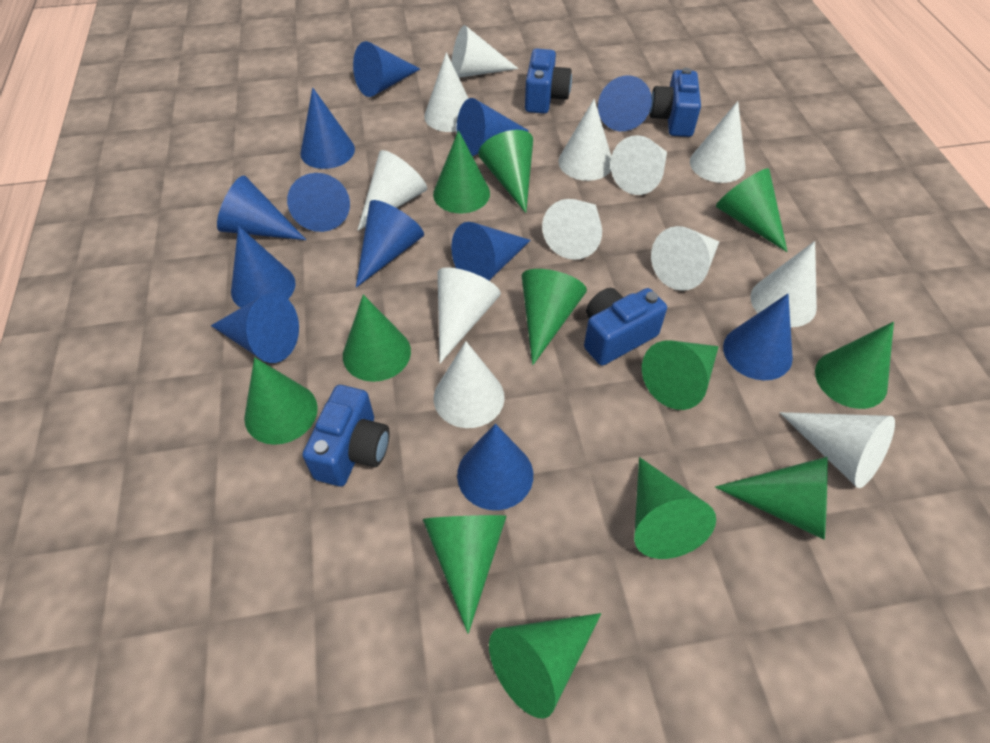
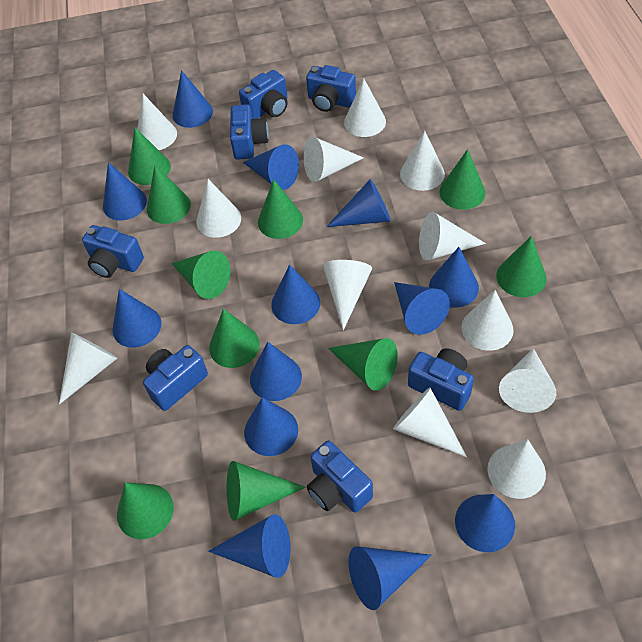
blue camera: 4 -> 7
blue cone: 12 -> 13
green cone: 12 -> 10

